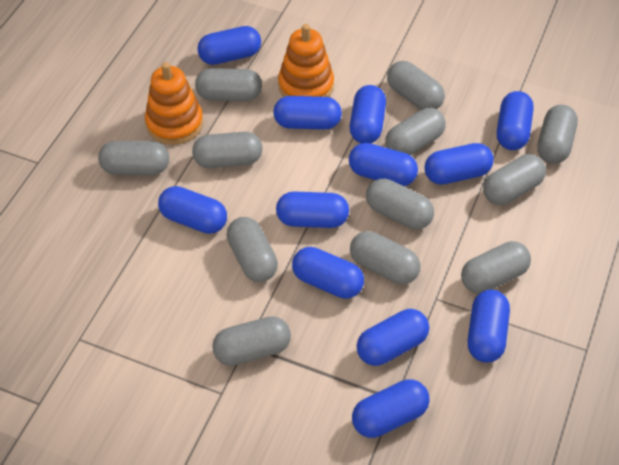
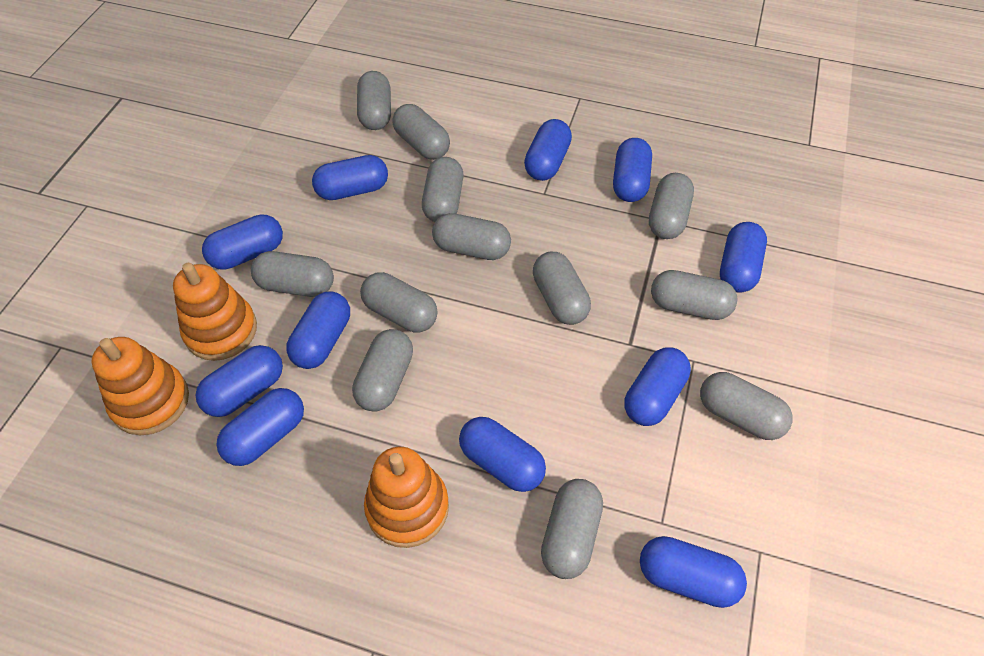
blue capsule: 12 -> 11
orange stacking toy: 2 -> 3

